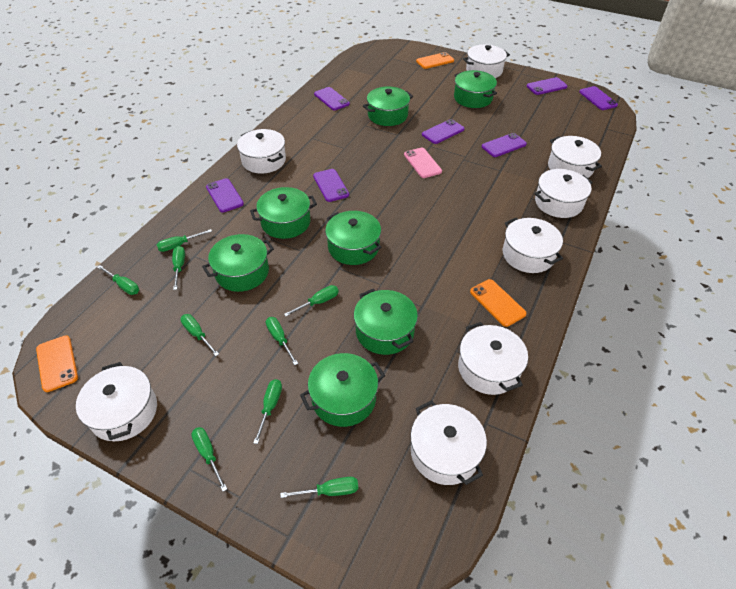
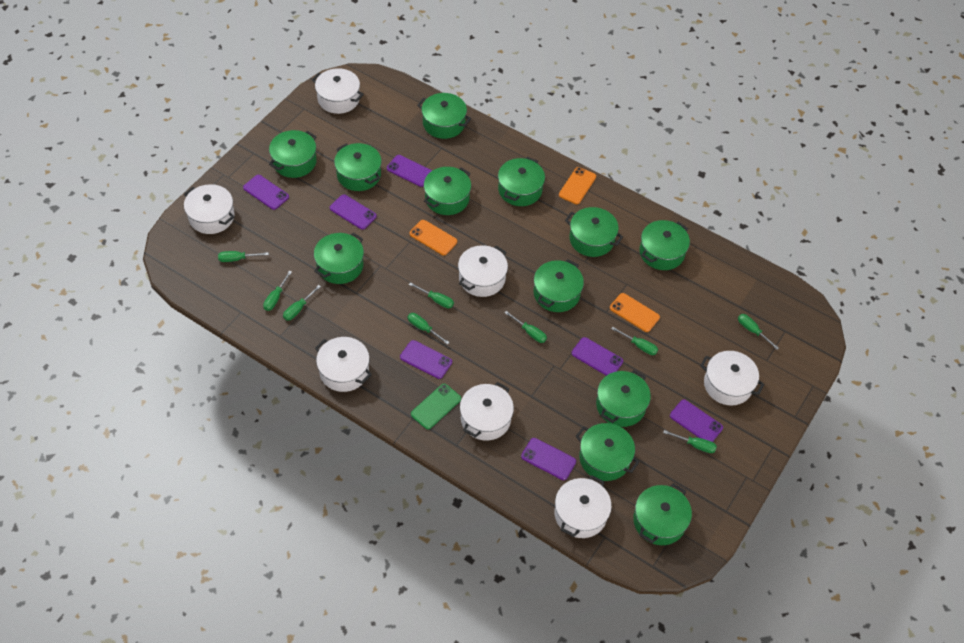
green phone: 0 -> 1
green pot: 7 -> 12
pink phone: 1 -> 0
white pot: 8 -> 7

